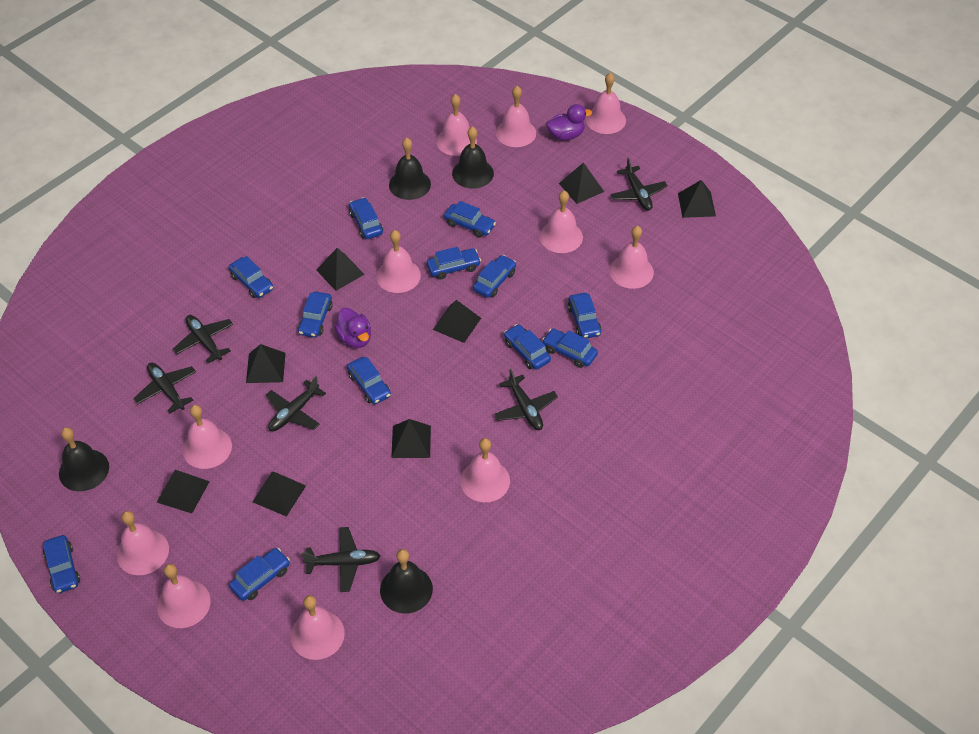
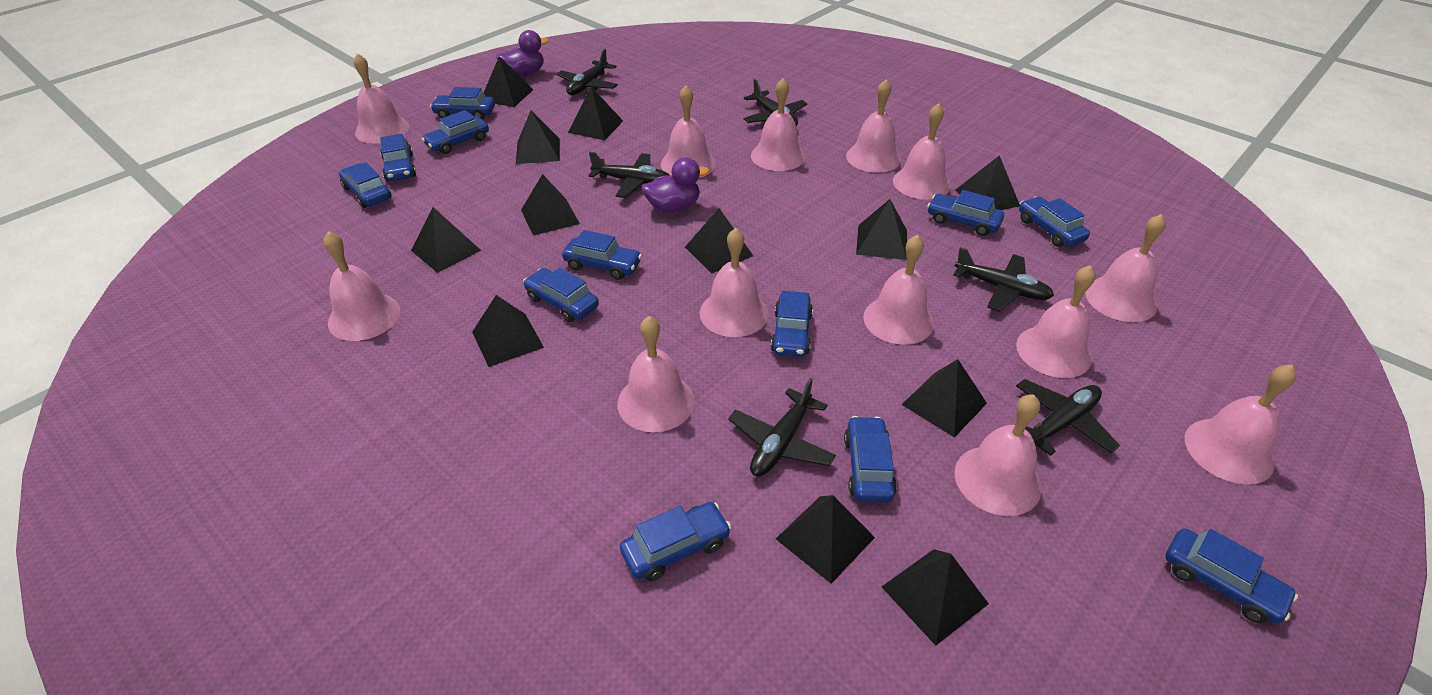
black bell: 4 -> 0
black pyramid: 8 -> 12
pink bell: 11 -> 13

